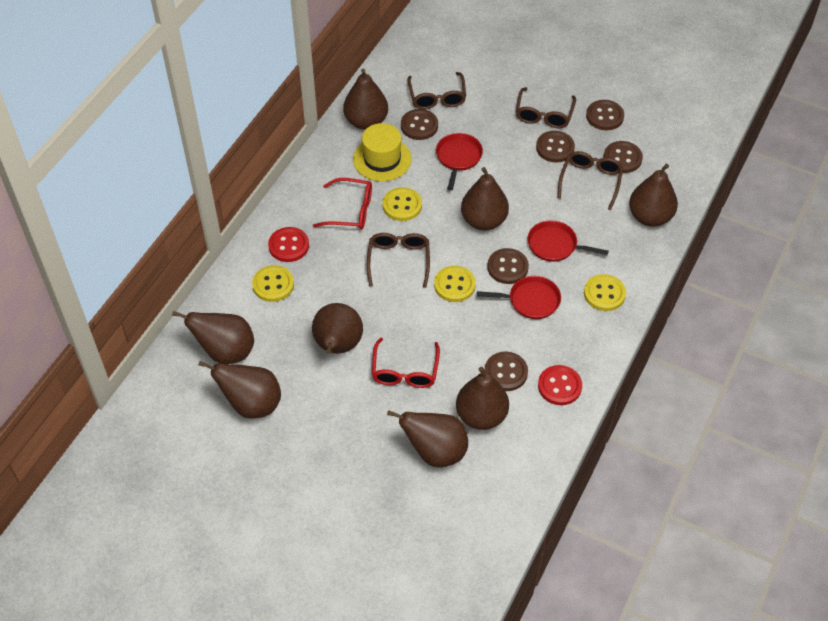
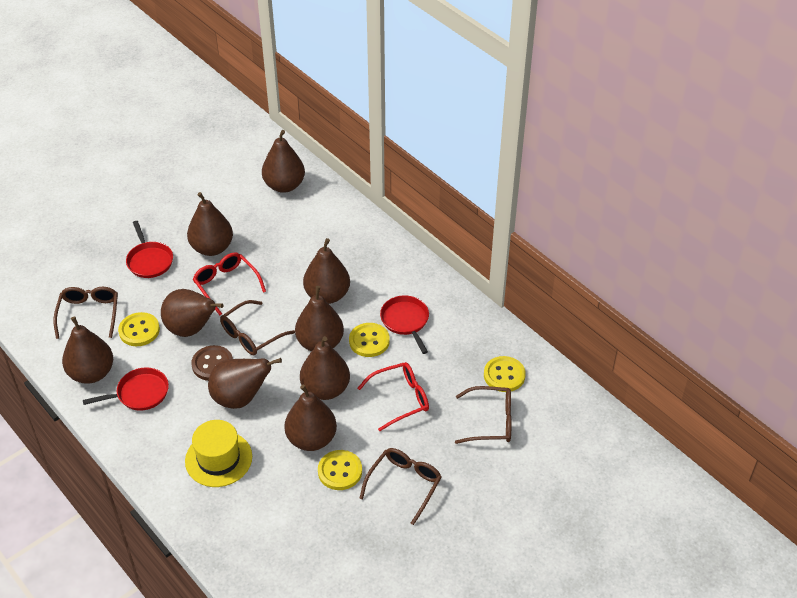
brown button: 6 -> 1
brown pear: 8 -> 9
red button: 2 -> 0

